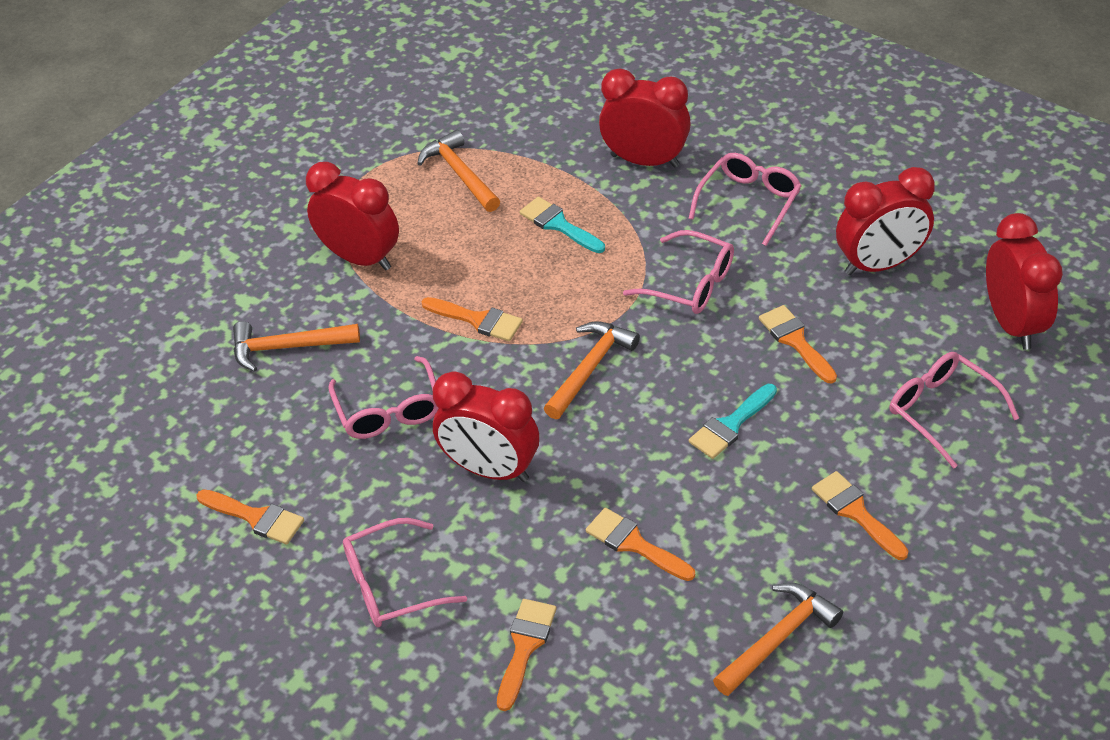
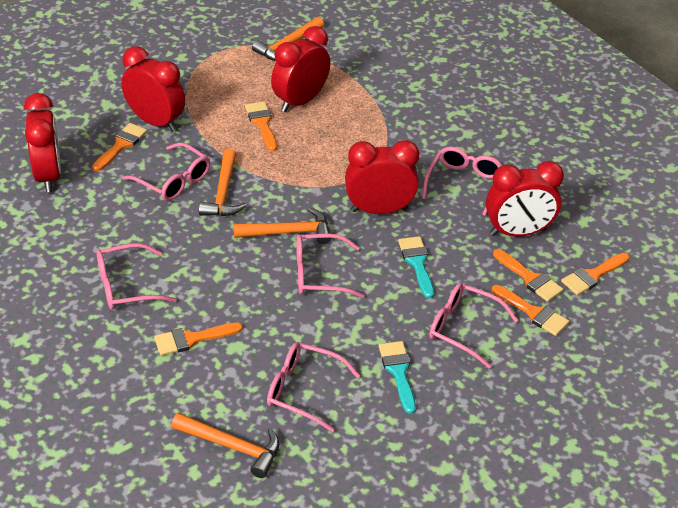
pink glasses: 5 -> 6

